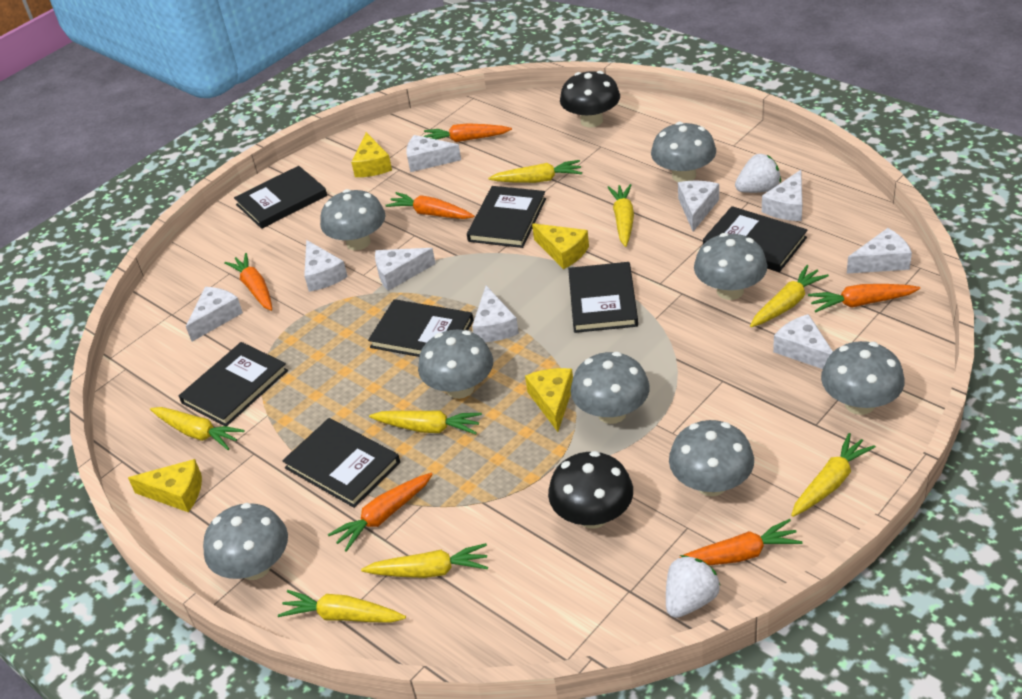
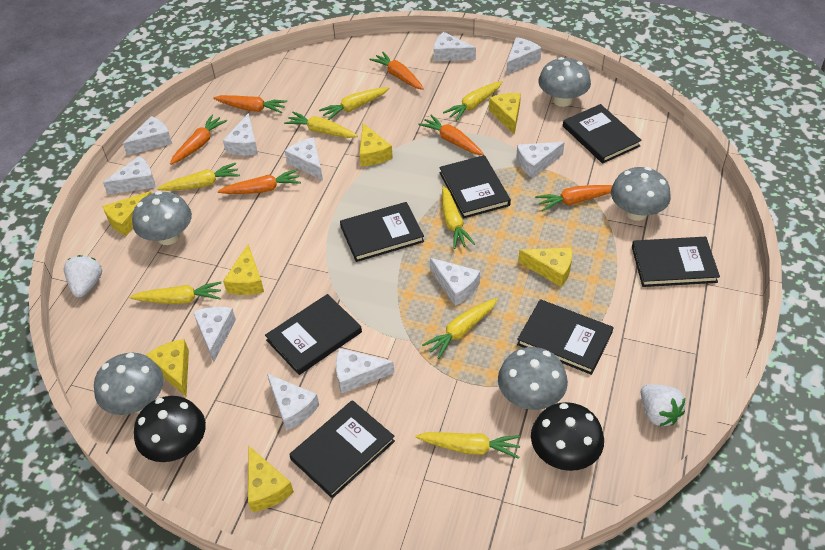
grey mushroom: 8 -> 5
white cheese: 9 -> 11
yellow cheese: 4 -> 7

